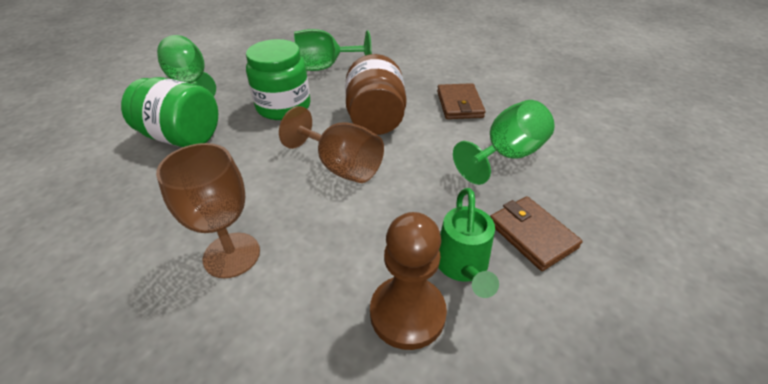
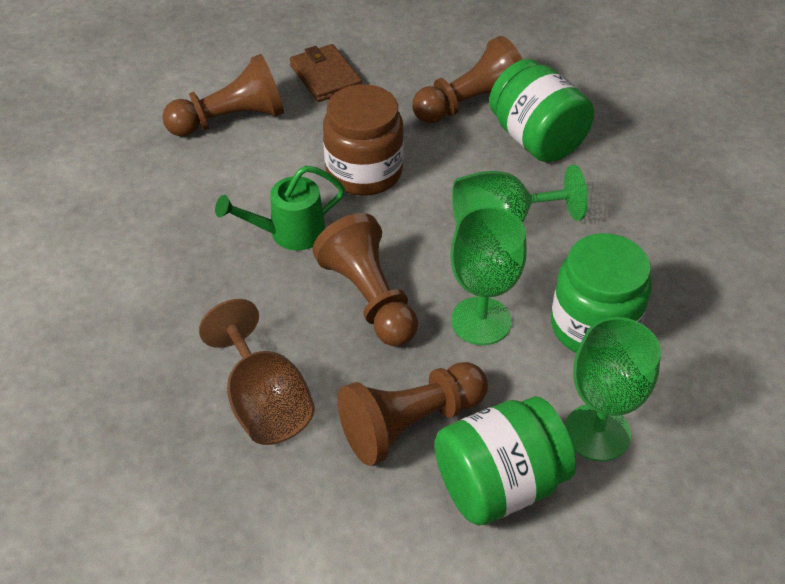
brown goblet: 2 -> 1
brown pawn: 1 -> 4
brown wallet: 2 -> 1
green jar: 2 -> 3

